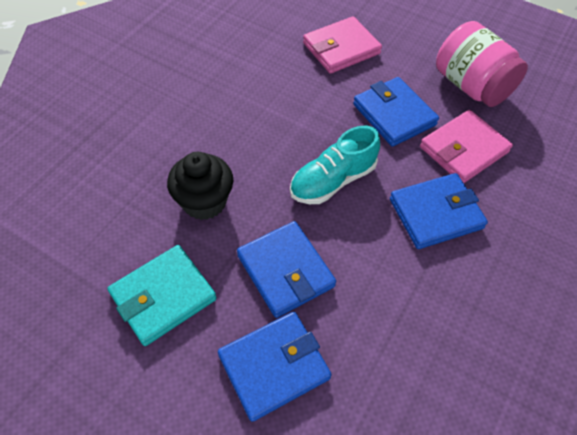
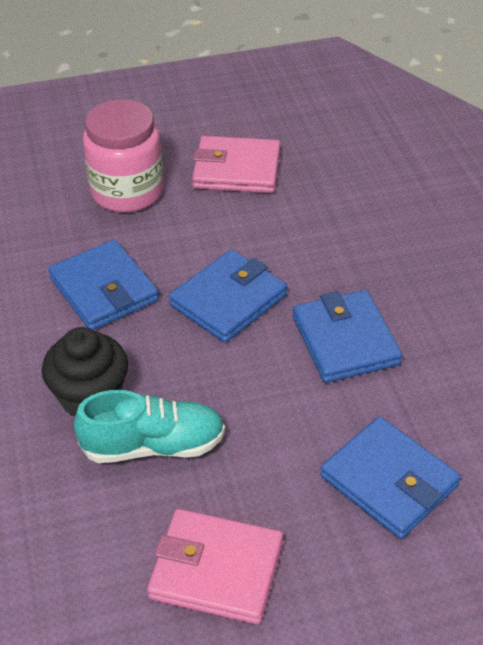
turquoise wallet: 1 -> 0

